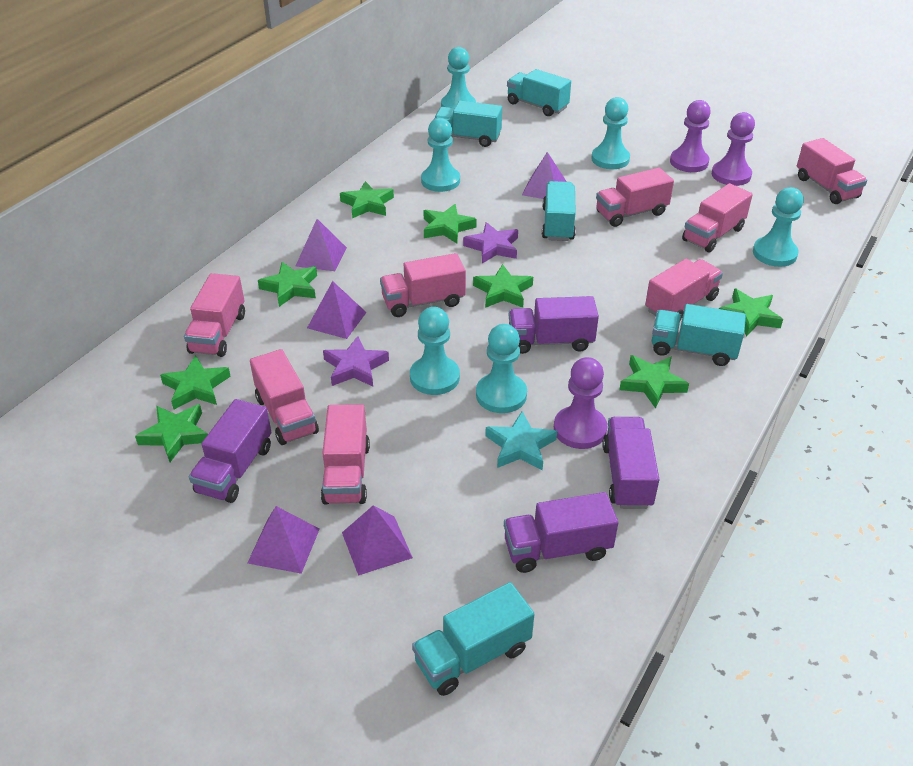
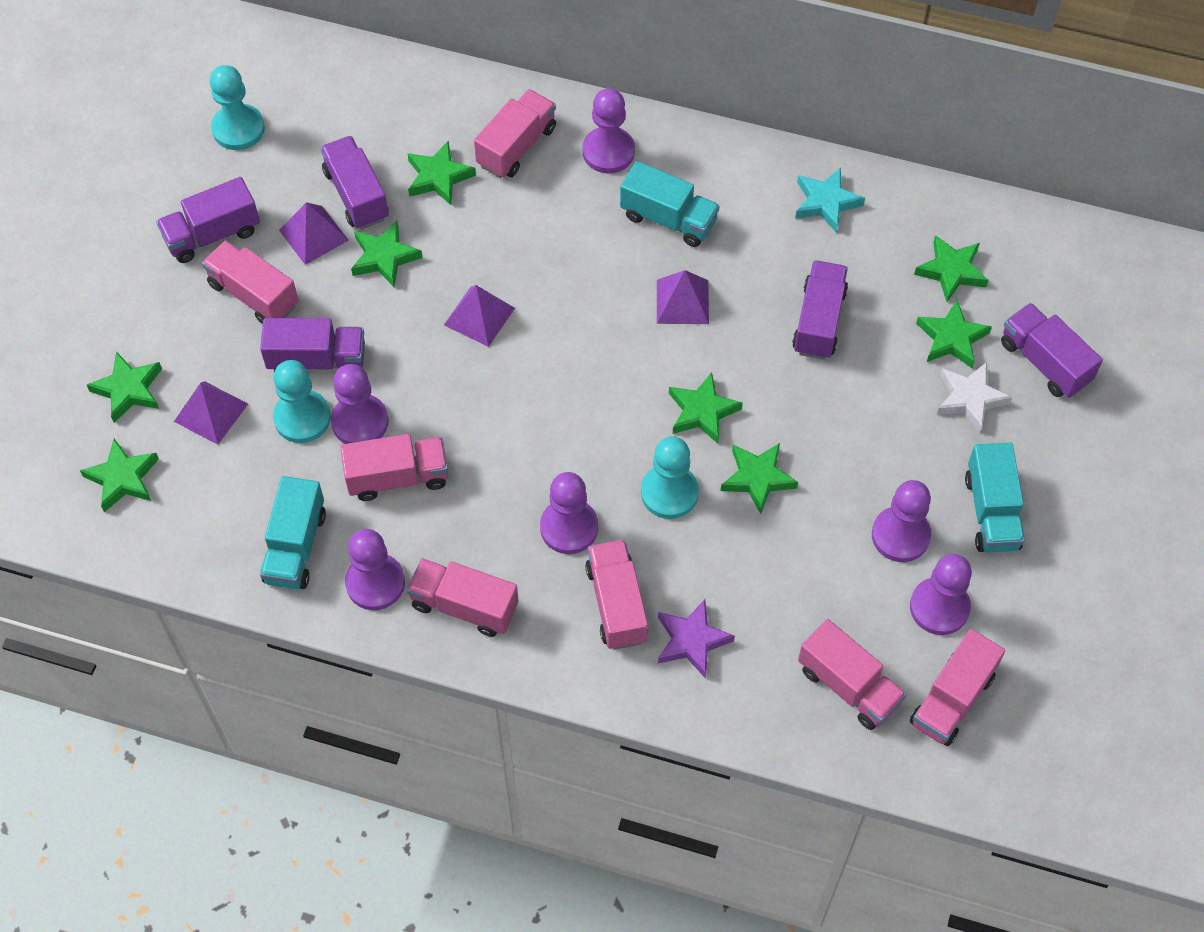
pink truck: 8 -> 7
purple pawn: 3 -> 6
purple pyramid: 5 -> 4
purple star: 2 -> 1
purple truck: 4 -> 5
turquoise pawn: 6 -> 3
turquoise truck: 5 -> 3
white star: 0 -> 1

